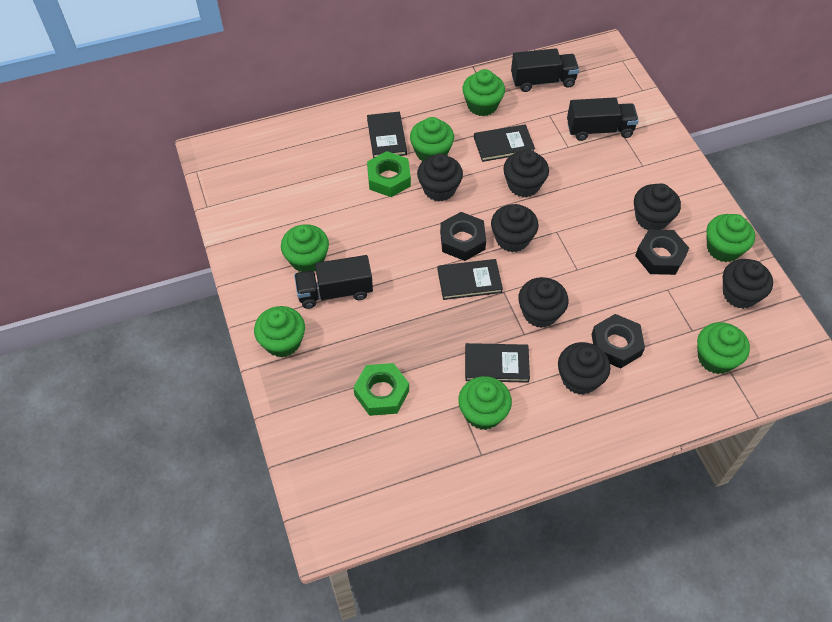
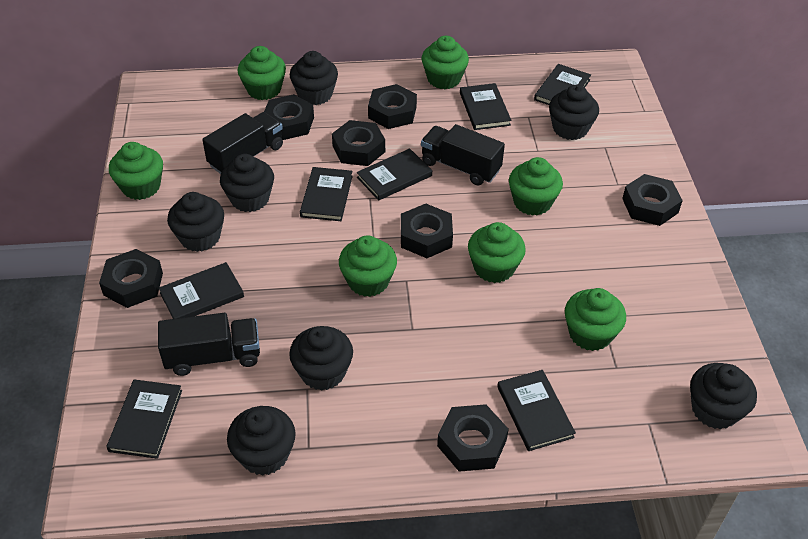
black book: 4 -> 7
black nut: 3 -> 7
green nut: 2 -> 0

